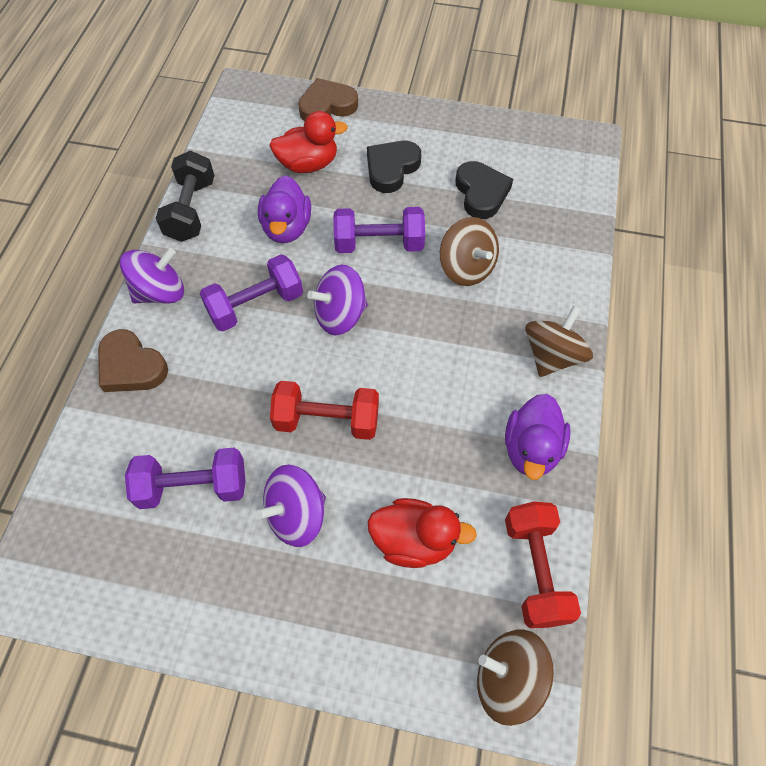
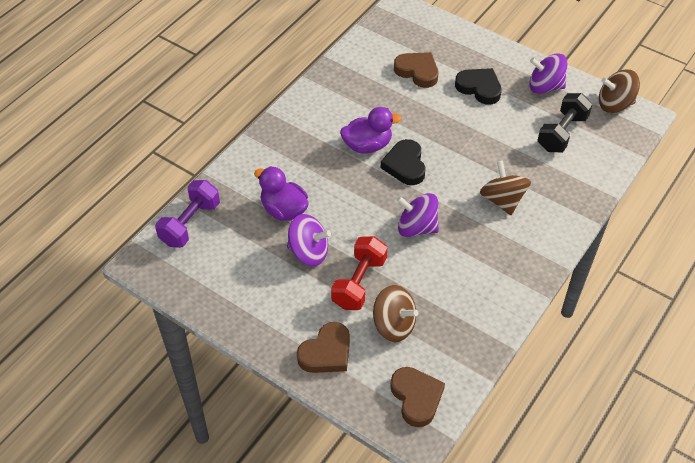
brown heart: 2 -> 3
purple dumbbell: 3 -> 1
red duck: 2 -> 0
red dumbbell: 2 -> 1

